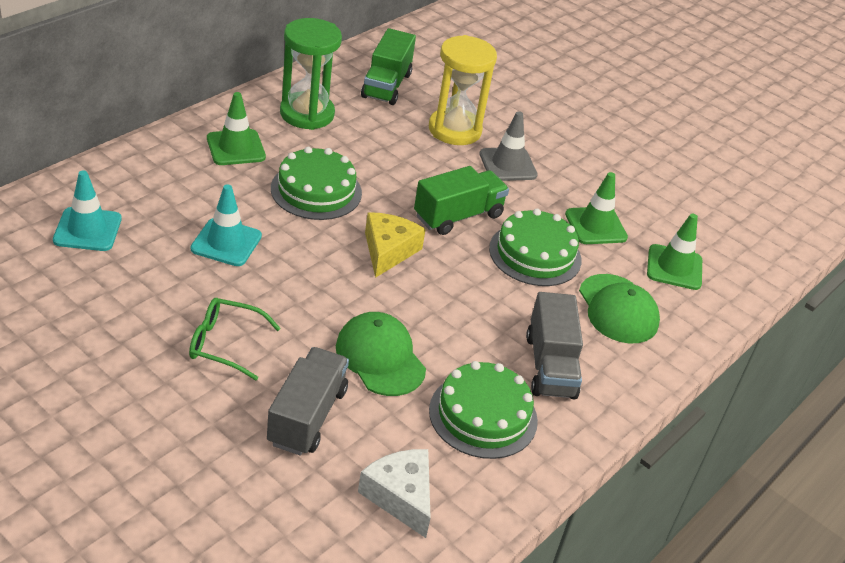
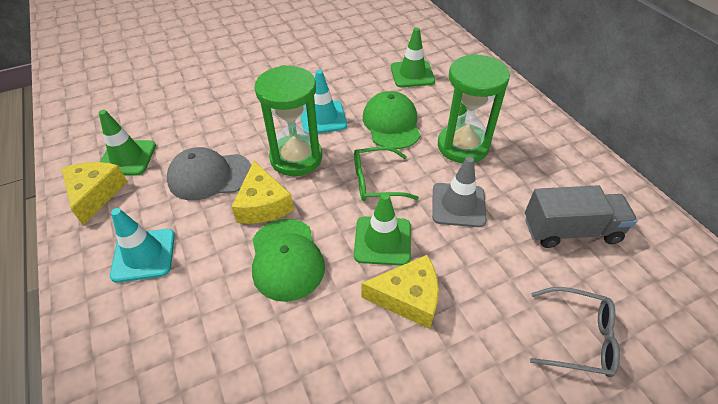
green cake: 3 -> 0
green hourglass: 1 -> 2
green truck: 2 -> 0
grey cap: 0 -> 1
grey glasses: 0 -> 1
grey truck: 2 -> 1
white cheese: 1 -> 0
yellow cheese: 1 -> 3
yellow hourglass: 1 -> 0

